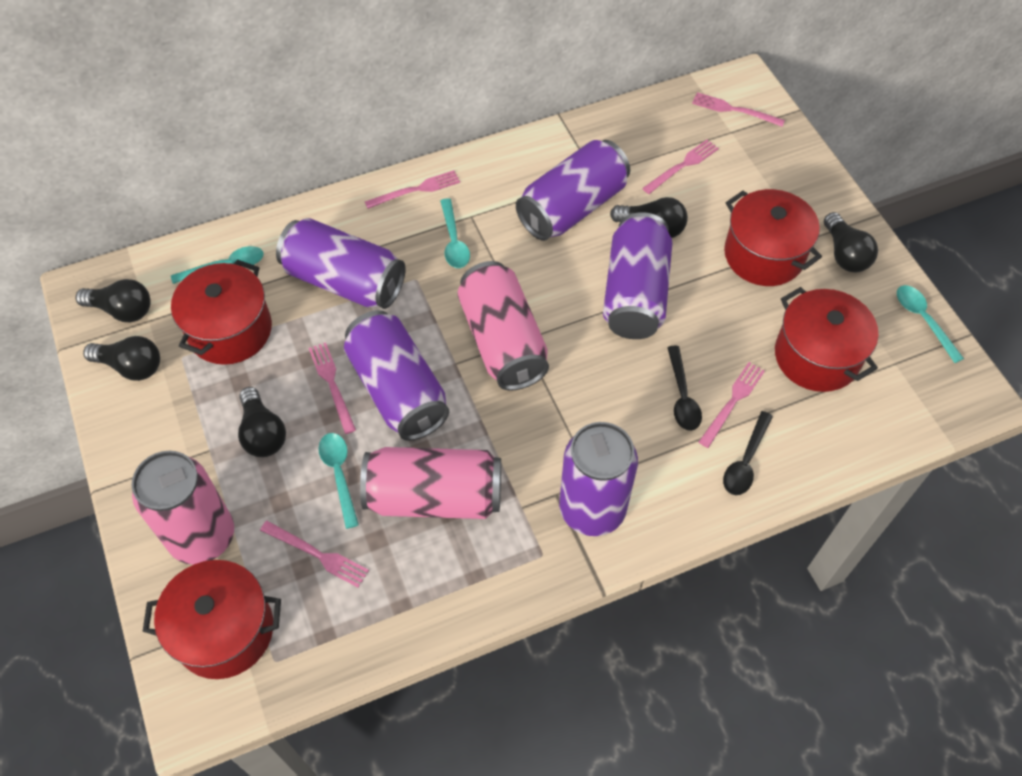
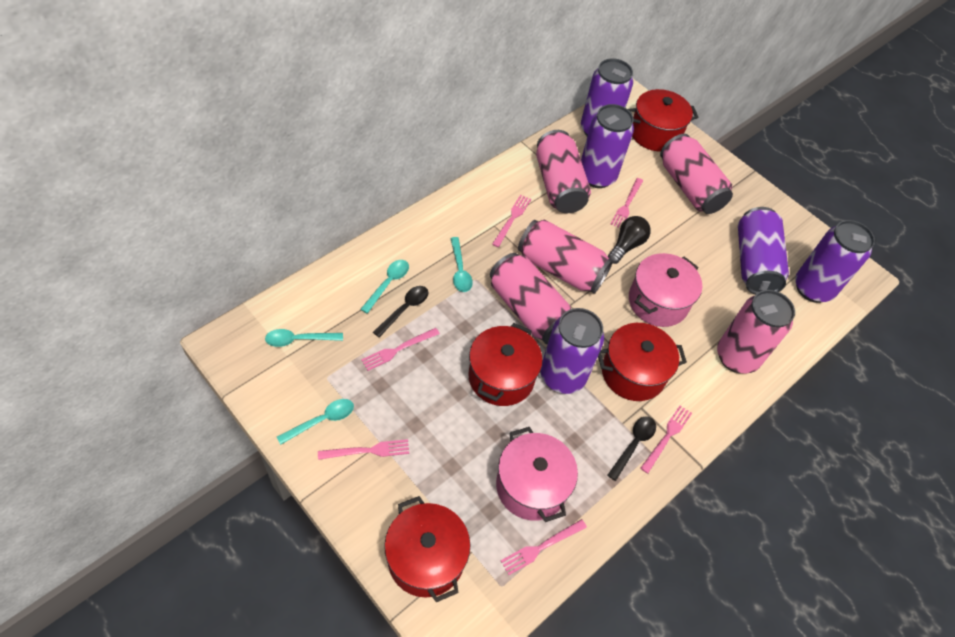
black light bulb: 5 -> 1
pink can: 3 -> 5
pink pot: 0 -> 2

